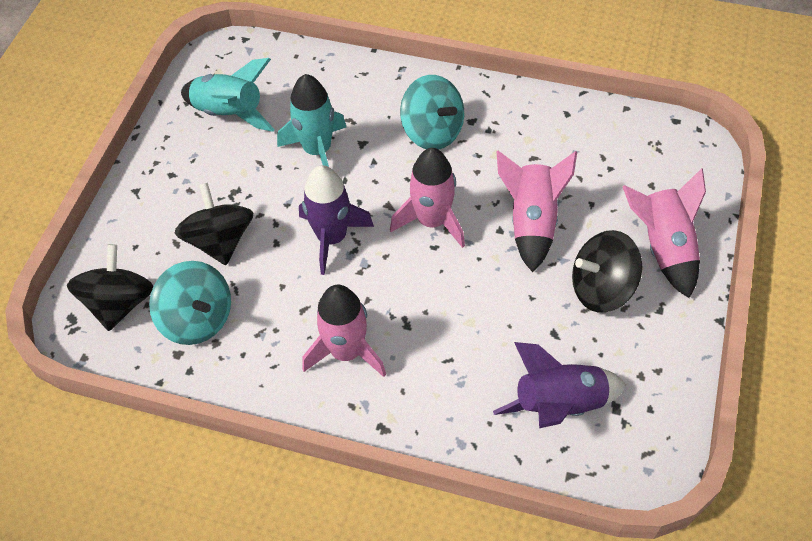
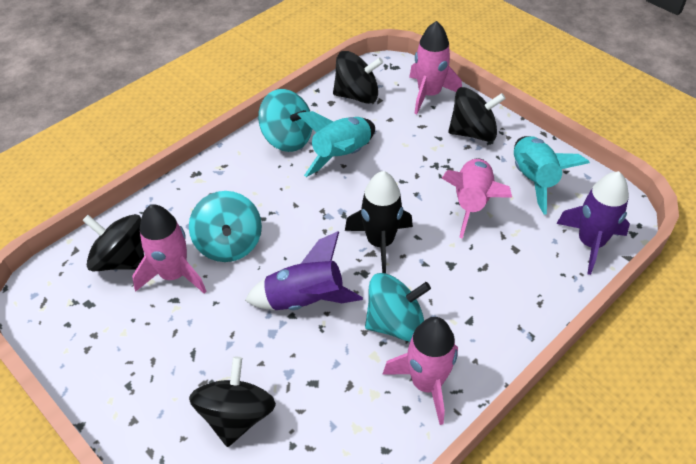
black rocket: 0 -> 1
black spinning top: 3 -> 4
turquoise spinning top: 2 -> 3

